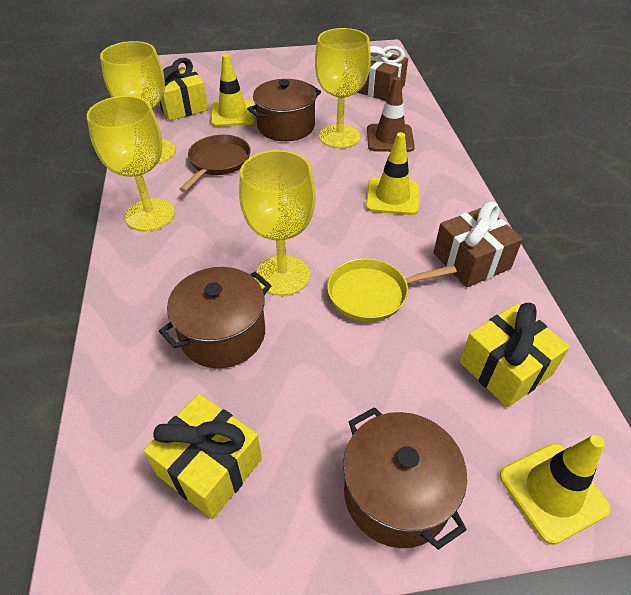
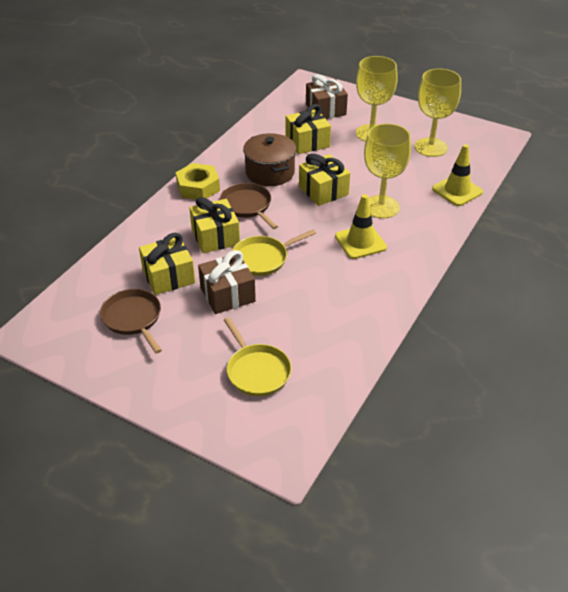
brown pan: 1 -> 2
brown pot: 3 -> 1
brown traffic cone: 1 -> 0
yellow gift: 3 -> 4
yellow goblet: 4 -> 3
yellow nut: 0 -> 1
yellow pan: 1 -> 2
yellow traffic cone: 3 -> 2

